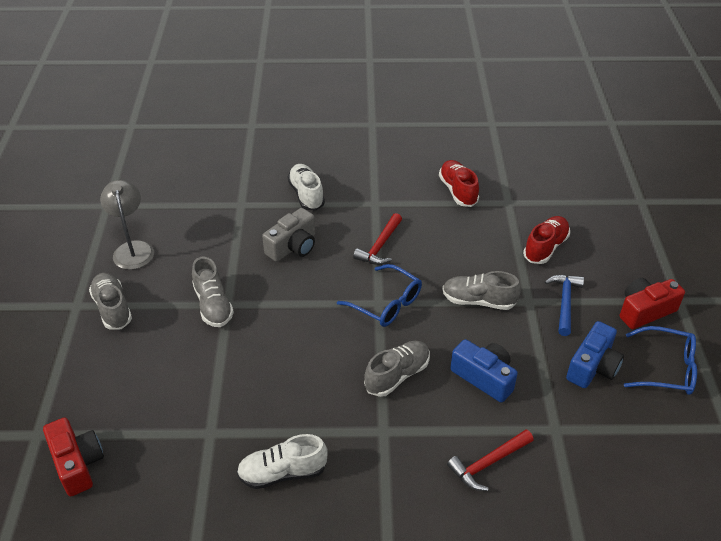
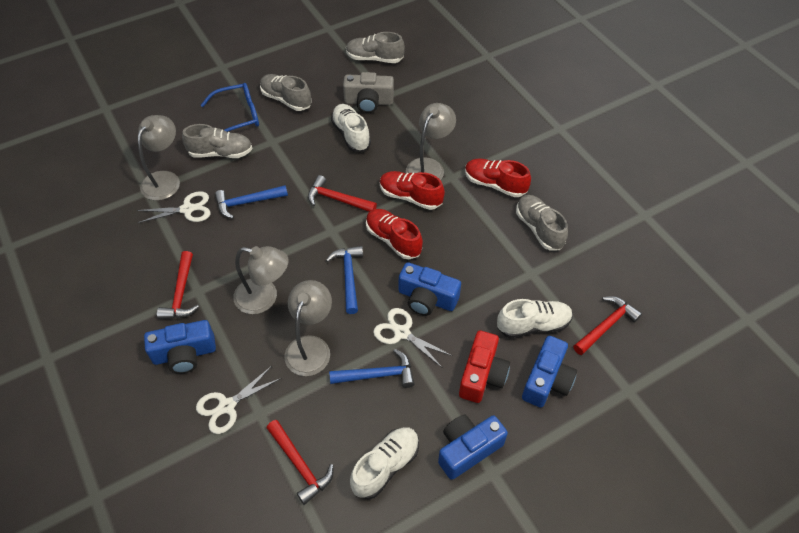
blue camera: 2 -> 4
blue glasses: 2 -> 1
blue hammer: 1 -> 3
grey lamp: 1 -> 4
red camera: 2 -> 1
red hammer: 2 -> 4
red shoe: 2 -> 3
white scissors: 0 -> 3
white shoe: 2 -> 3

